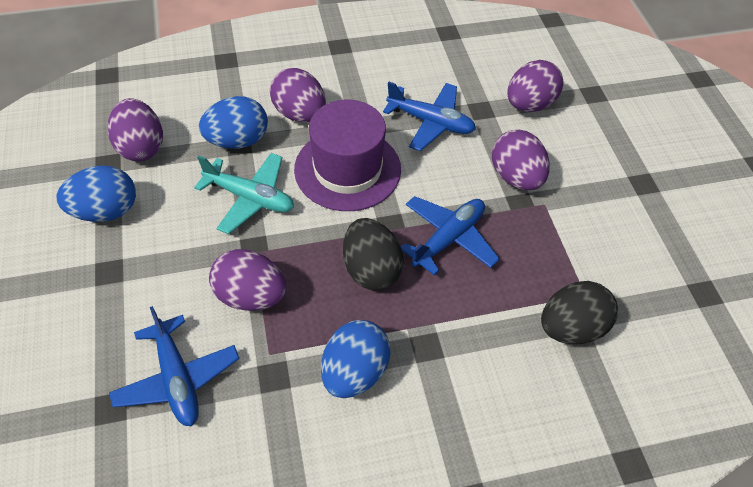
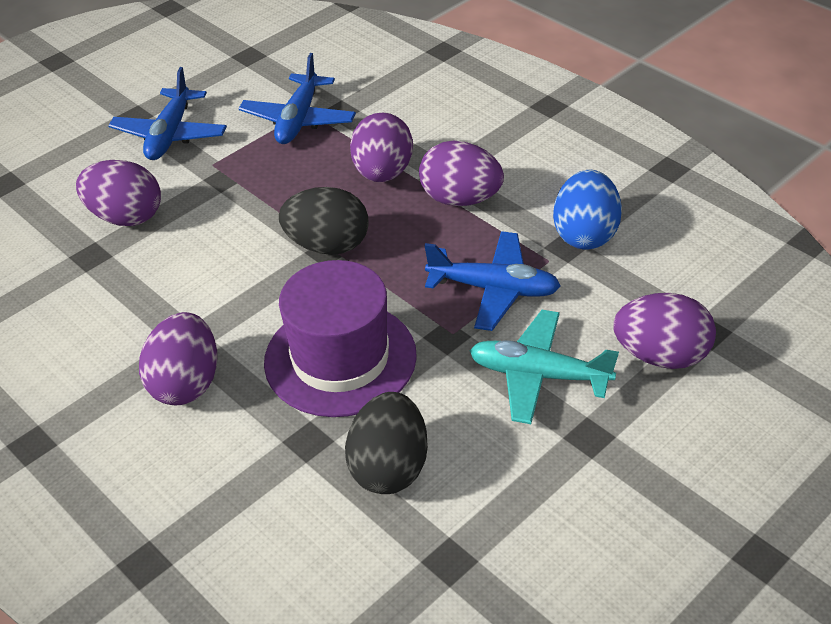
blue egg: 3 -> 1

